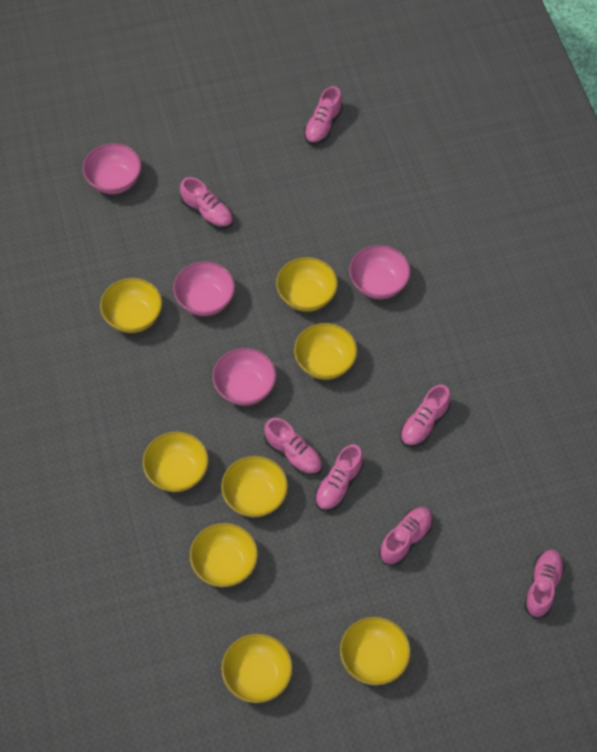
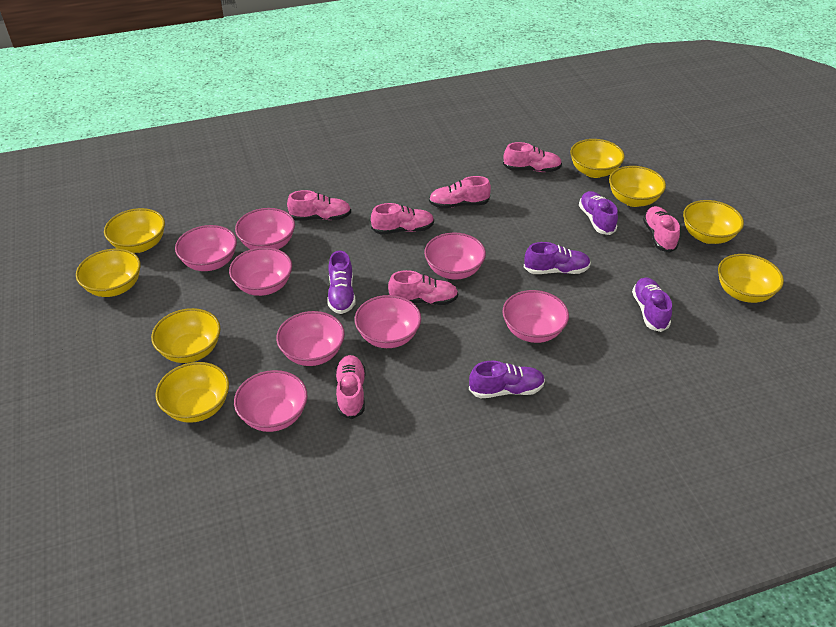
pink bowl: 4 -> 8
purple shoe: 0 -> 5

